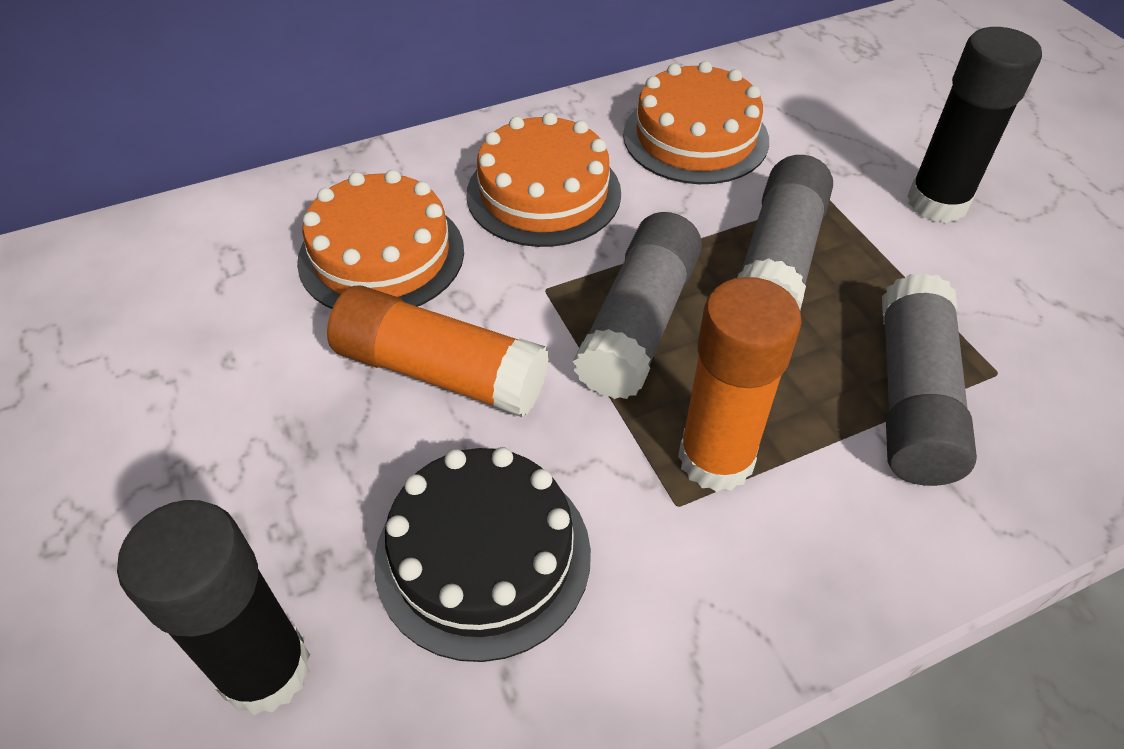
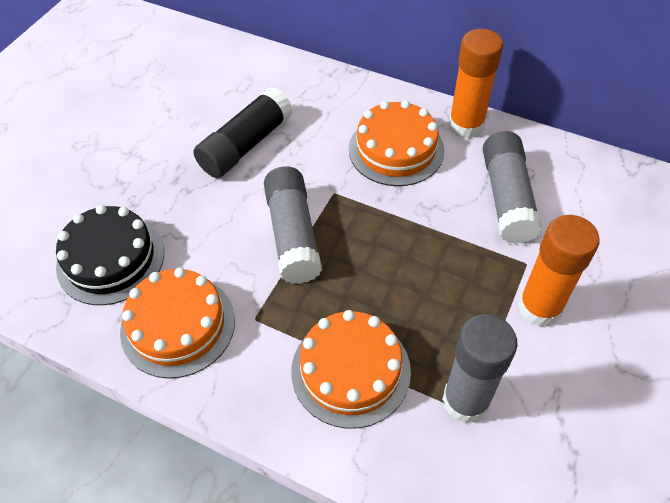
black glue stick: 2 -> 1

